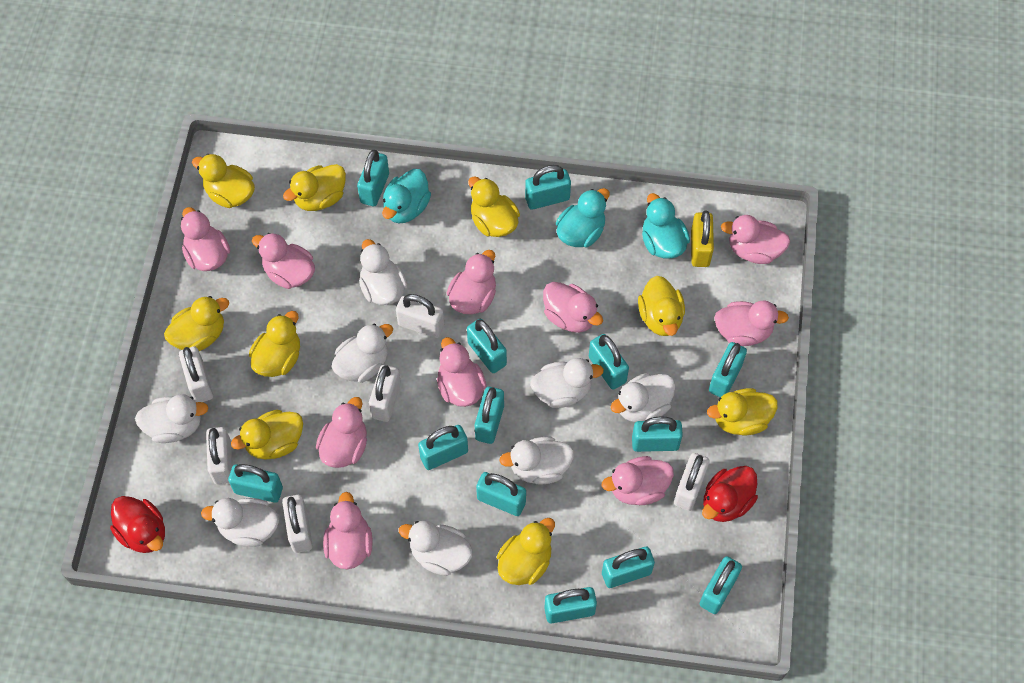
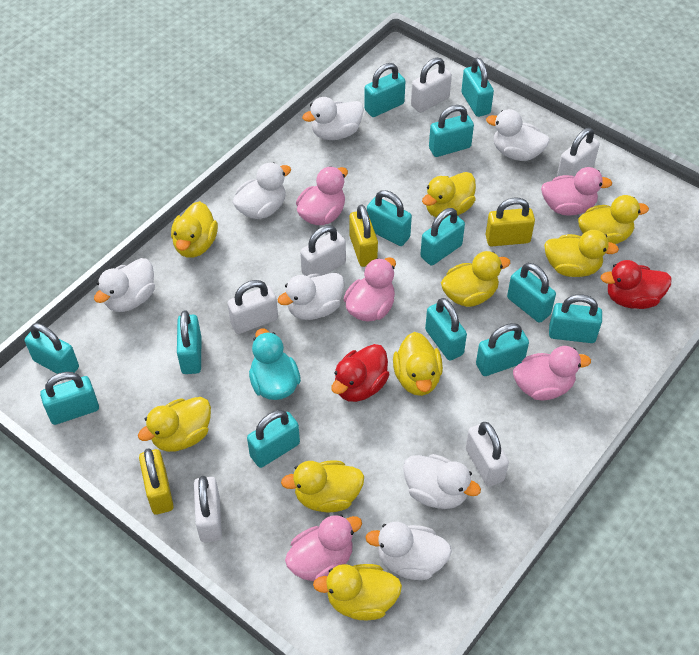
pink duck: 10 -> 5
turquoise duck: 3 -> 1
white duck: 8 -> 7
yellow padlock: 1 -> 3

